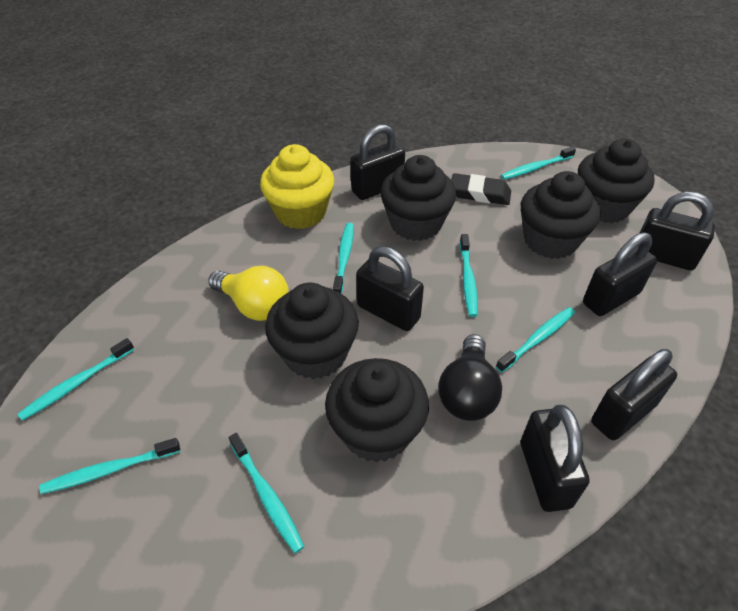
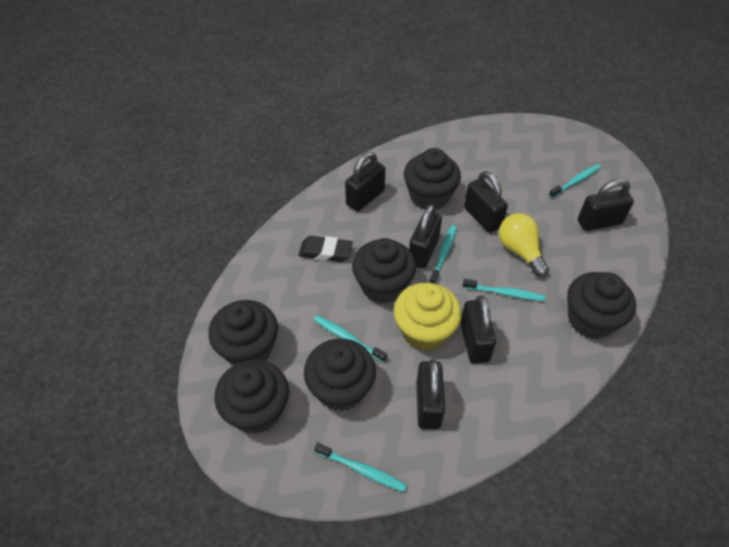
black cupcake: 5 -> 6
black light bulb: 1 -> 0
turquoise toothbrush: 7 -> 5

